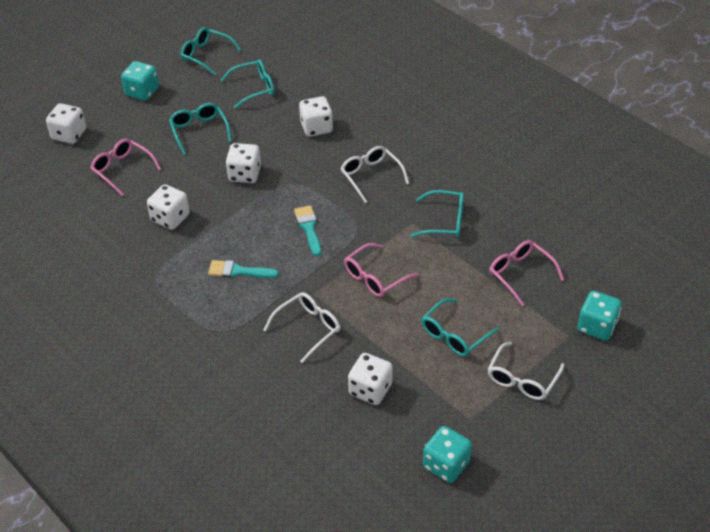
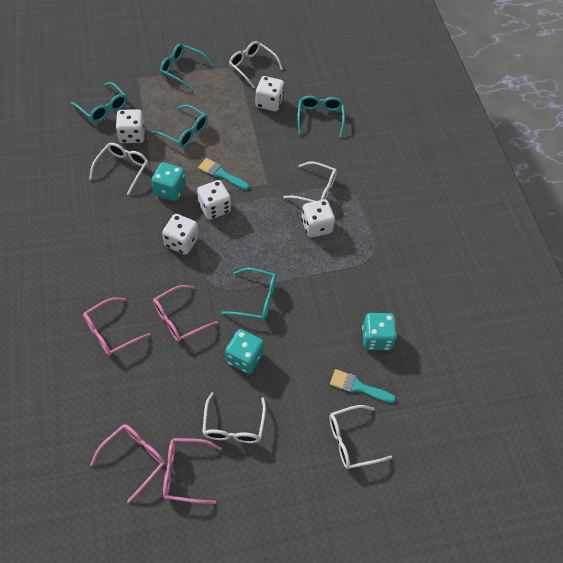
pink glasses: 3 -> 4
white glasses: 3 -> 5

